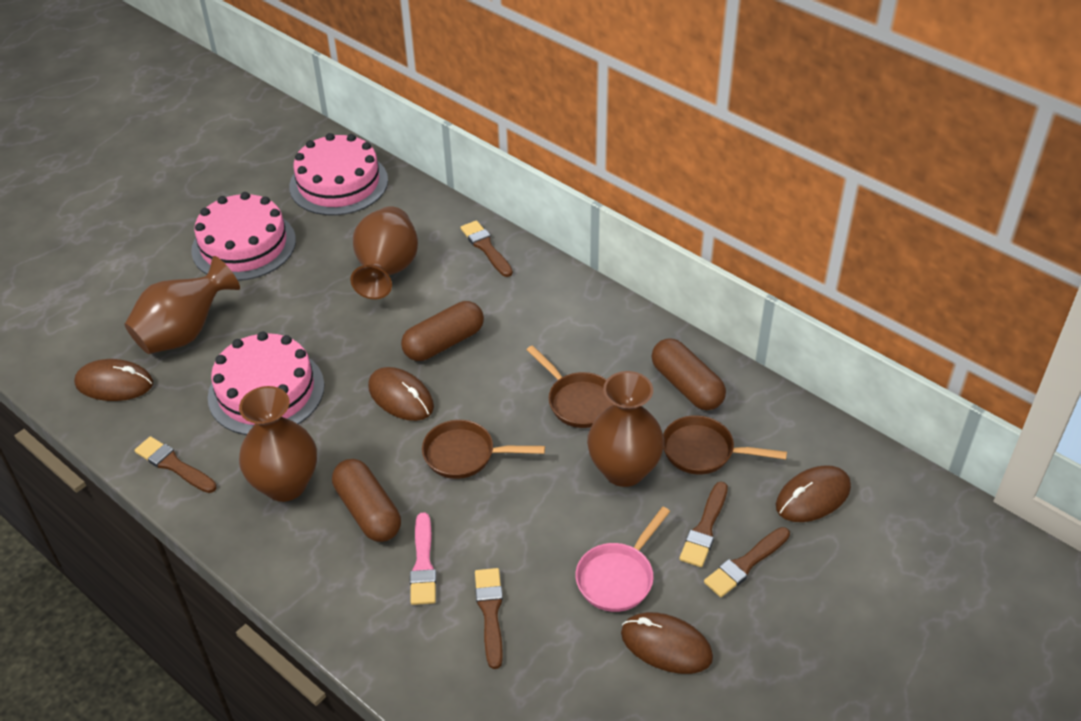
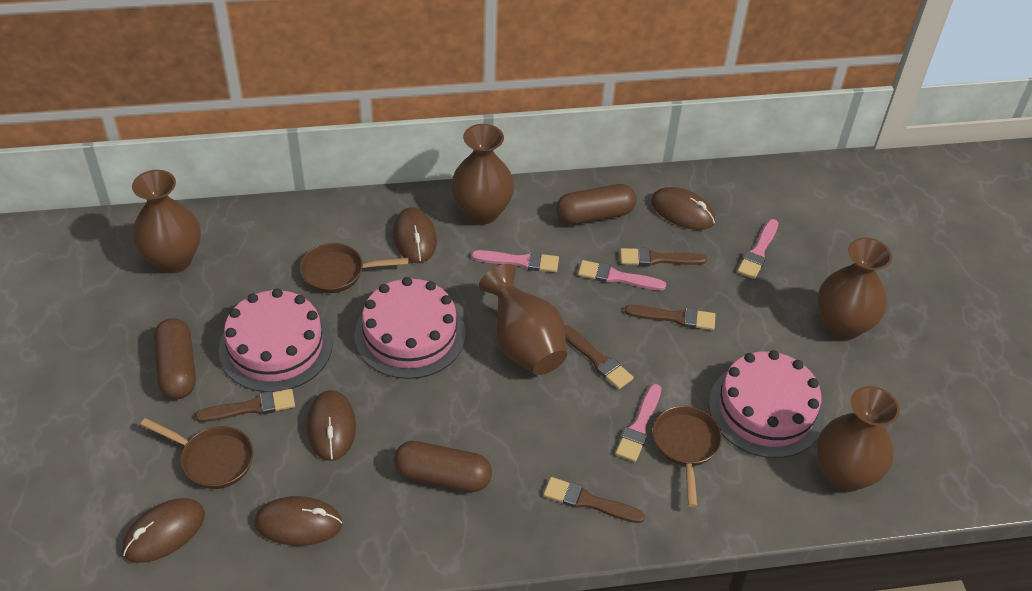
brown mouse: 4 -> 5
brown vase: 4 -> 5
pink brush: 1 -> 4
pink pan: 1 -> 0

